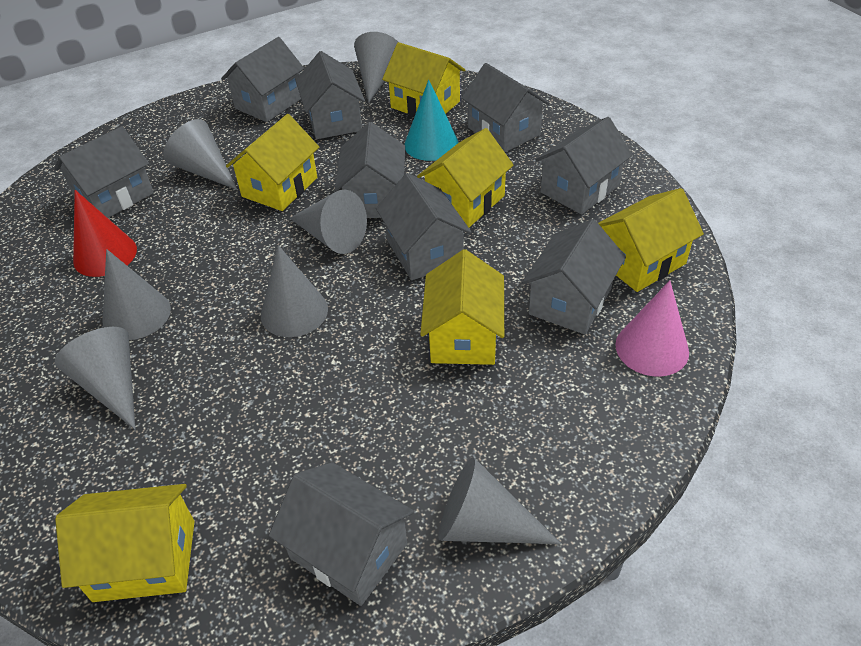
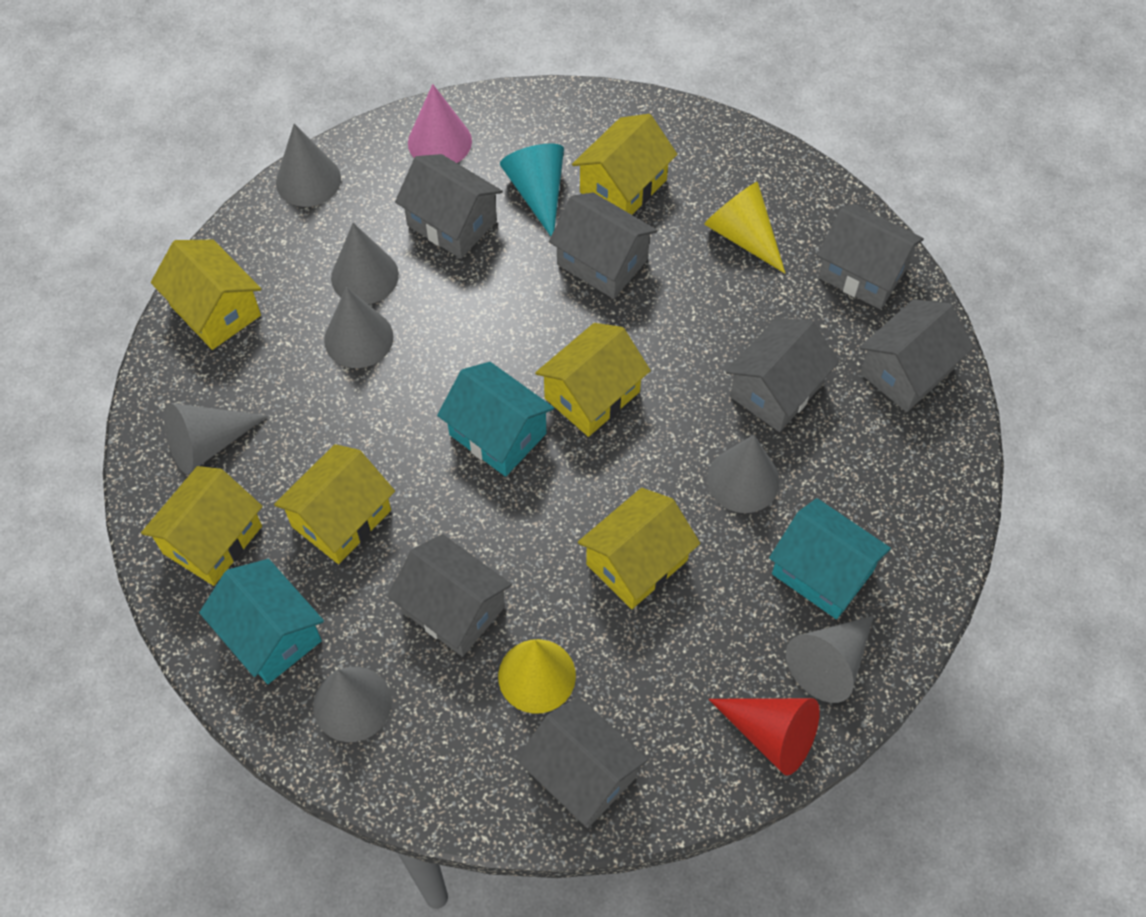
grey house: 9 -> 7
turquoise house: 0 -> 3
yellow cone: 0 -> 2

